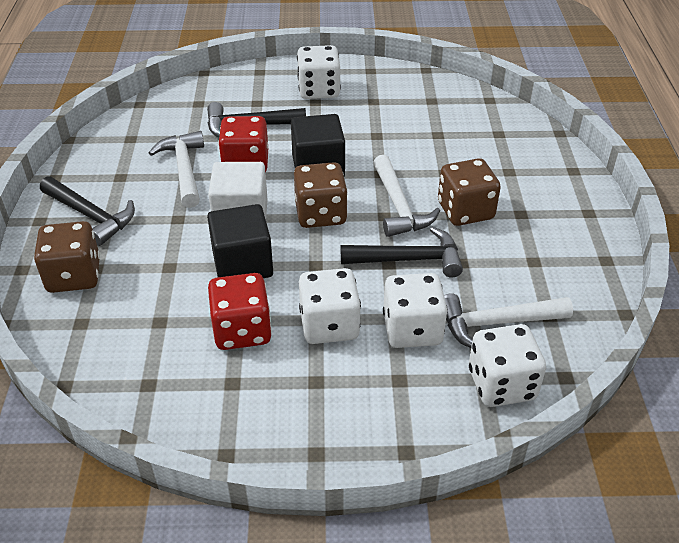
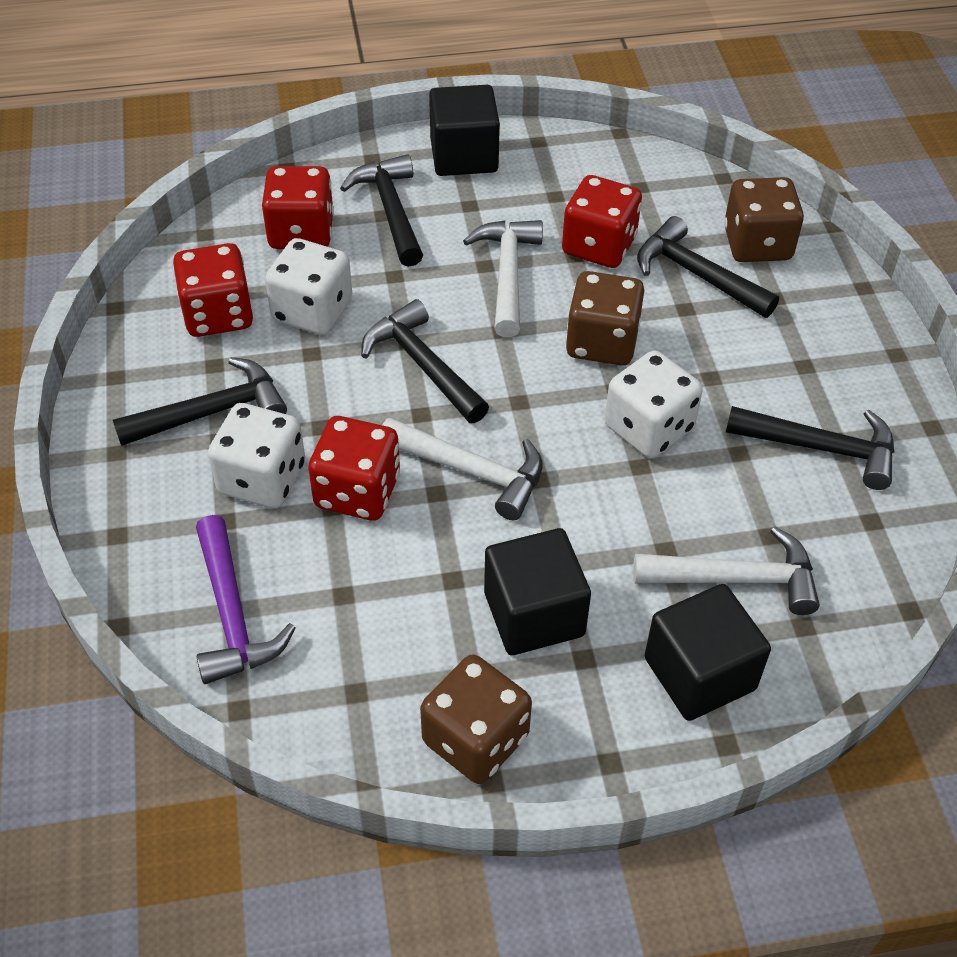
black cube: 2 -> 3
black hammer: 3 -> 5
purple hammer: 0 -> 1
red dice: 2 -> 4
white cube: 1 -> 0
white dice: 4 -> 3

